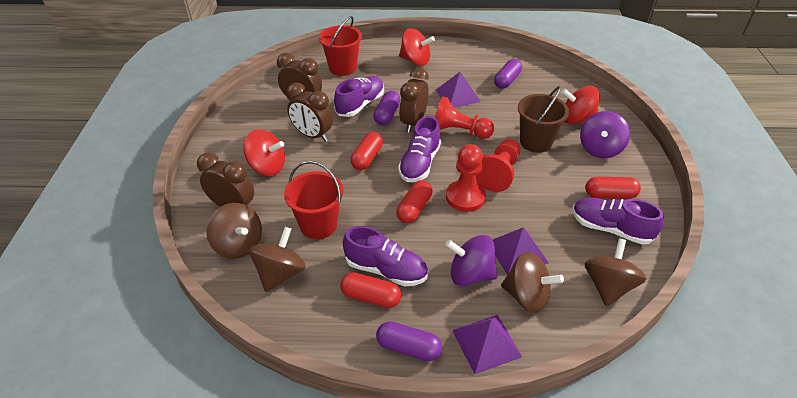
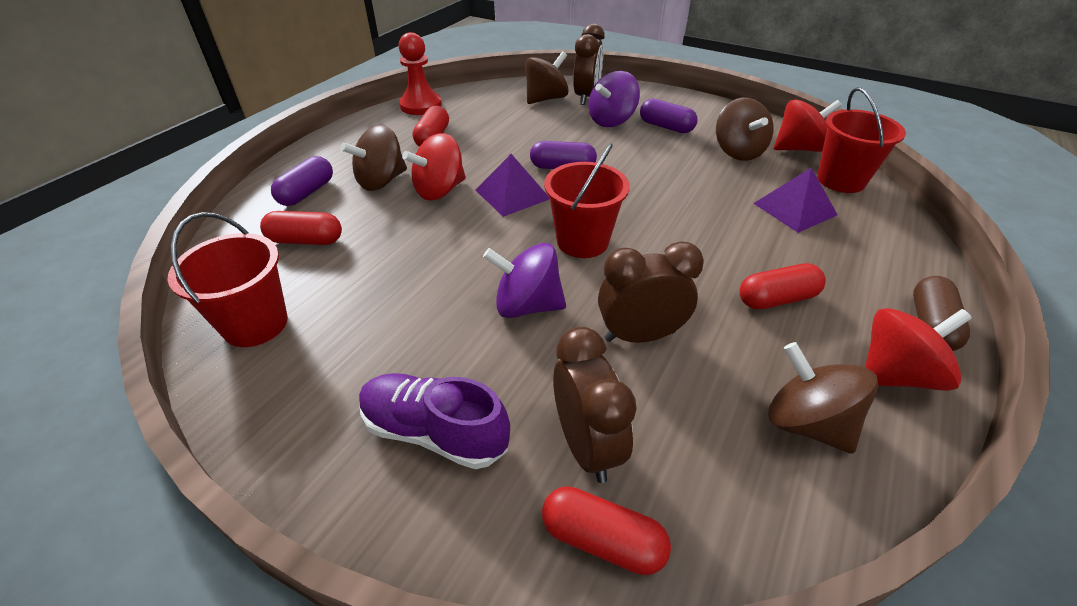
brown bucket: 1 -> 0
brown capsule: 0 -> 1
brown clock: 4 -> 3
purple pyramid: 3 -> 2
purple shoe: 4 -> 1
red bucket: 2 -> 3
red pawn: 3 -> 1

